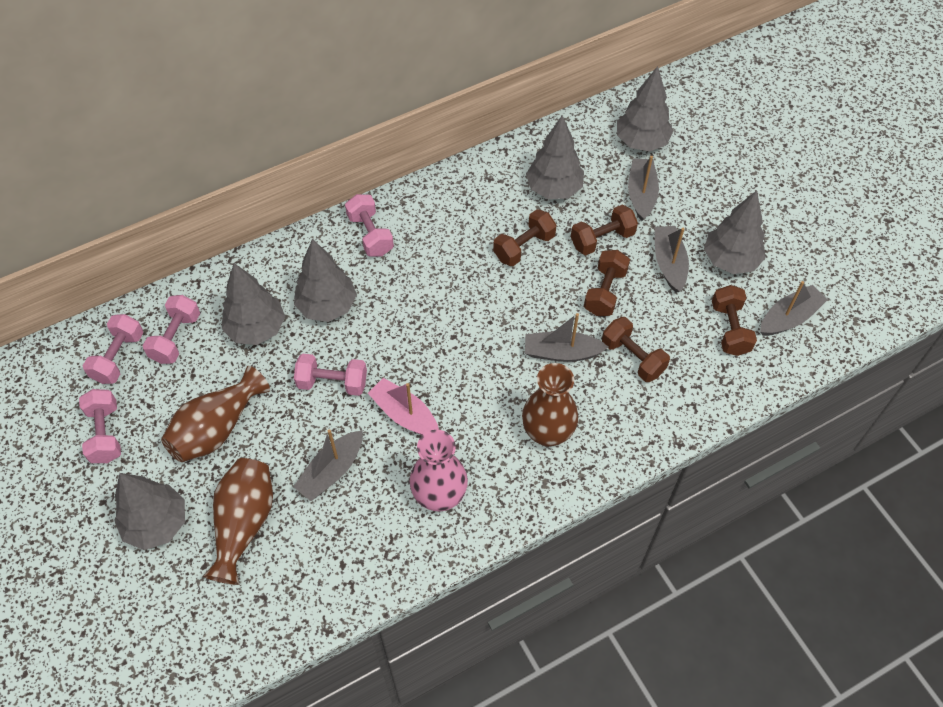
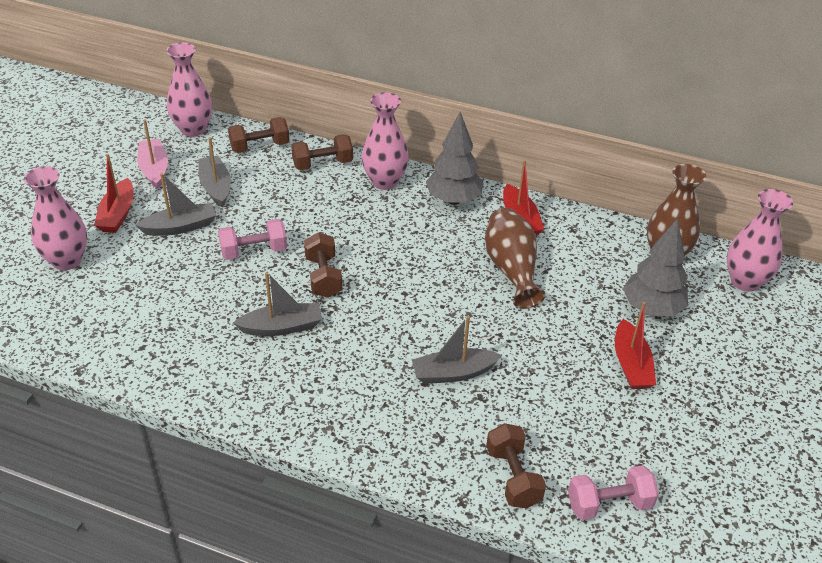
brown dumbbell: 5 -> 4
brown vase: 3 -> 2
grey boat: 5 -> 4
grey tree: 6 -> 2
pink dumbbell: 5 -> 2
pink vase: 1 -> 4
red boat: 0 -> 3

